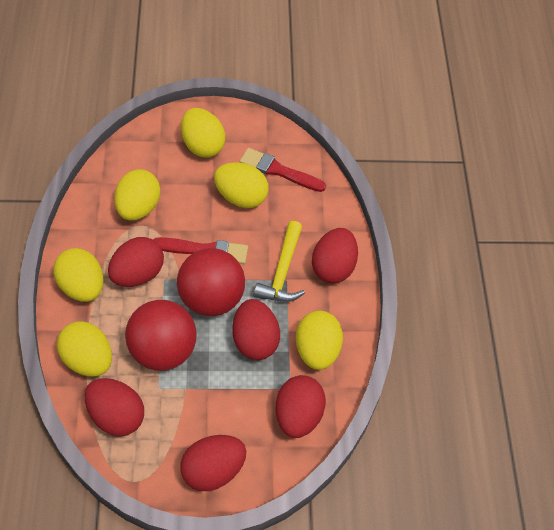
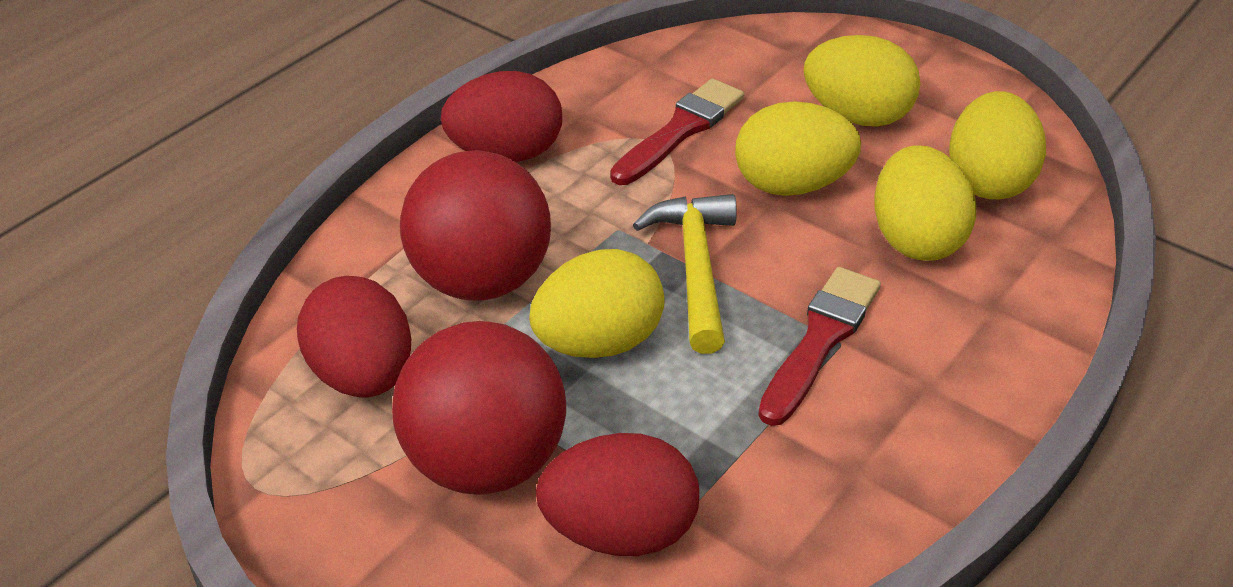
red egg: 6 -> 3
yellow egg: 6 -> 5

